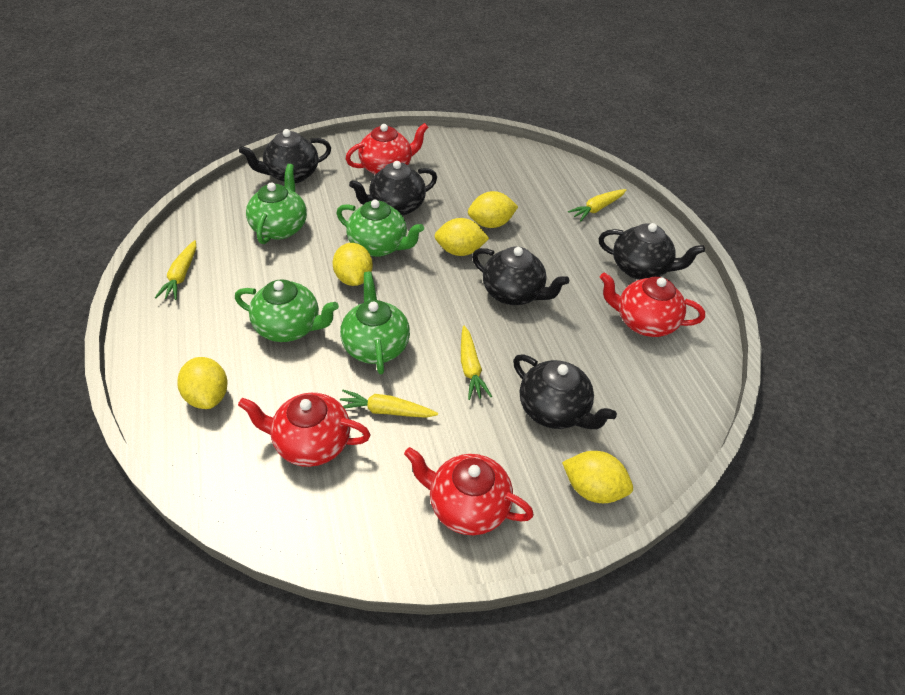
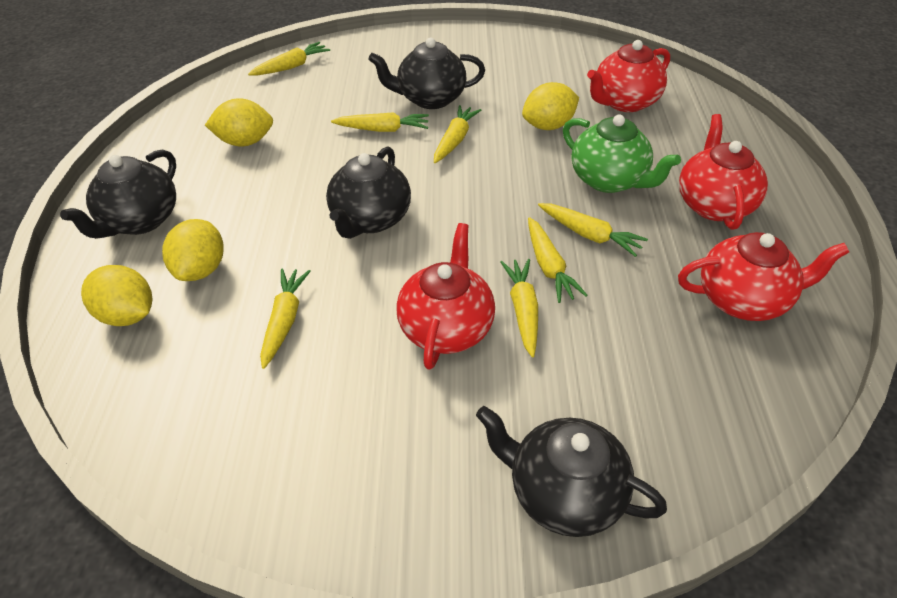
black teapot: 5 -> 4
green teapot: 4 -> 1
yellow carrot: 4 -> 7
yellow lemon: 5 -> 4

